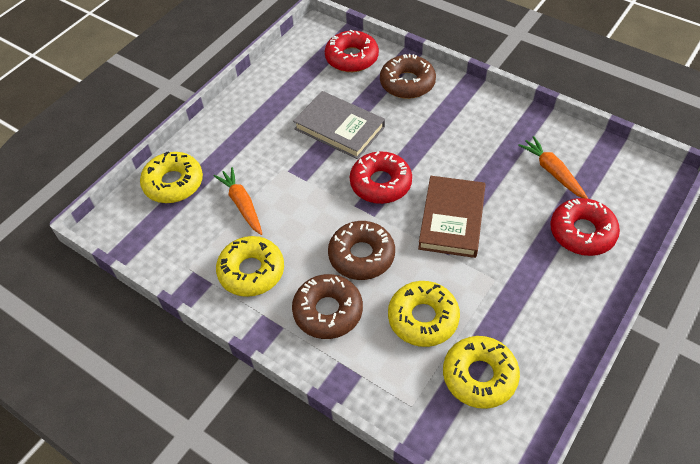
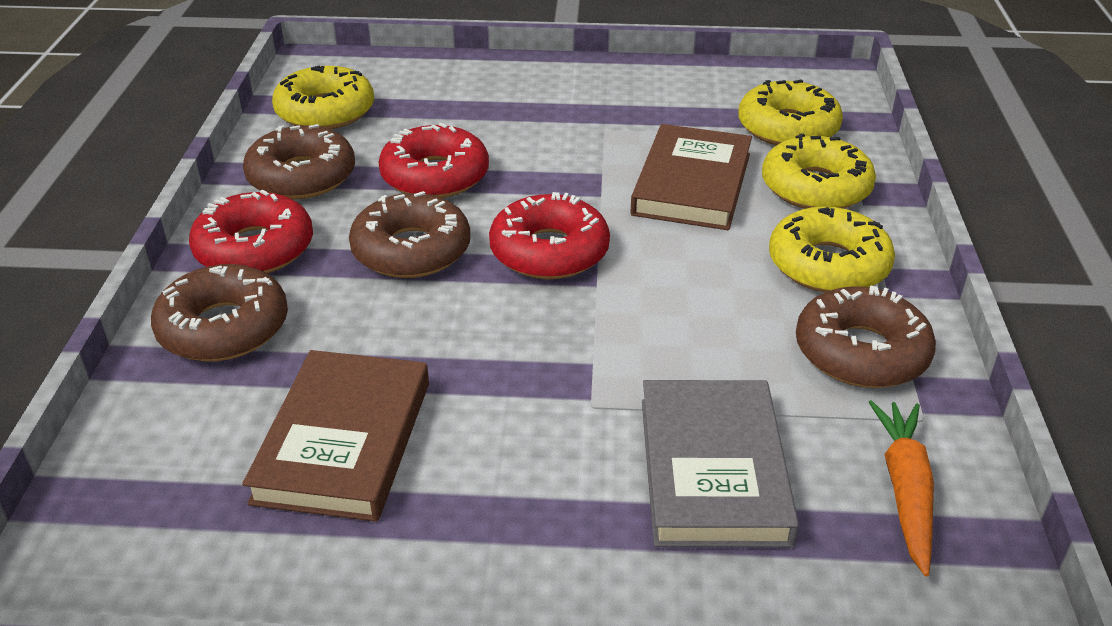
brown book: 1 -> 2
brown donut: 3 -> 4
orange carrot: 2 -> 1

